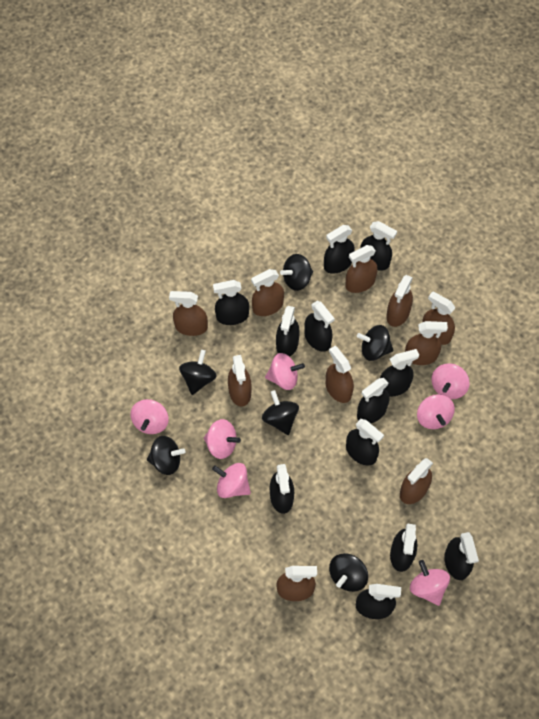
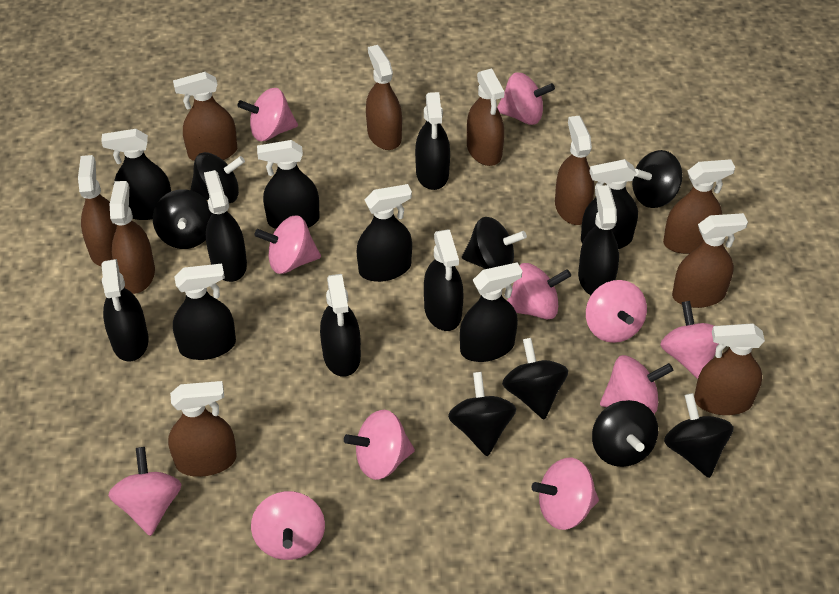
black spinning top: 6 -> 8
pink spinning top: 7 -> 11

